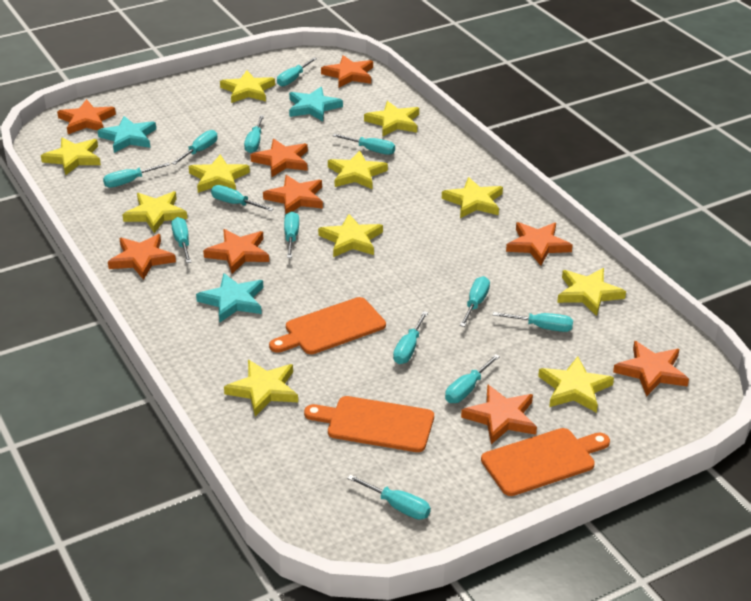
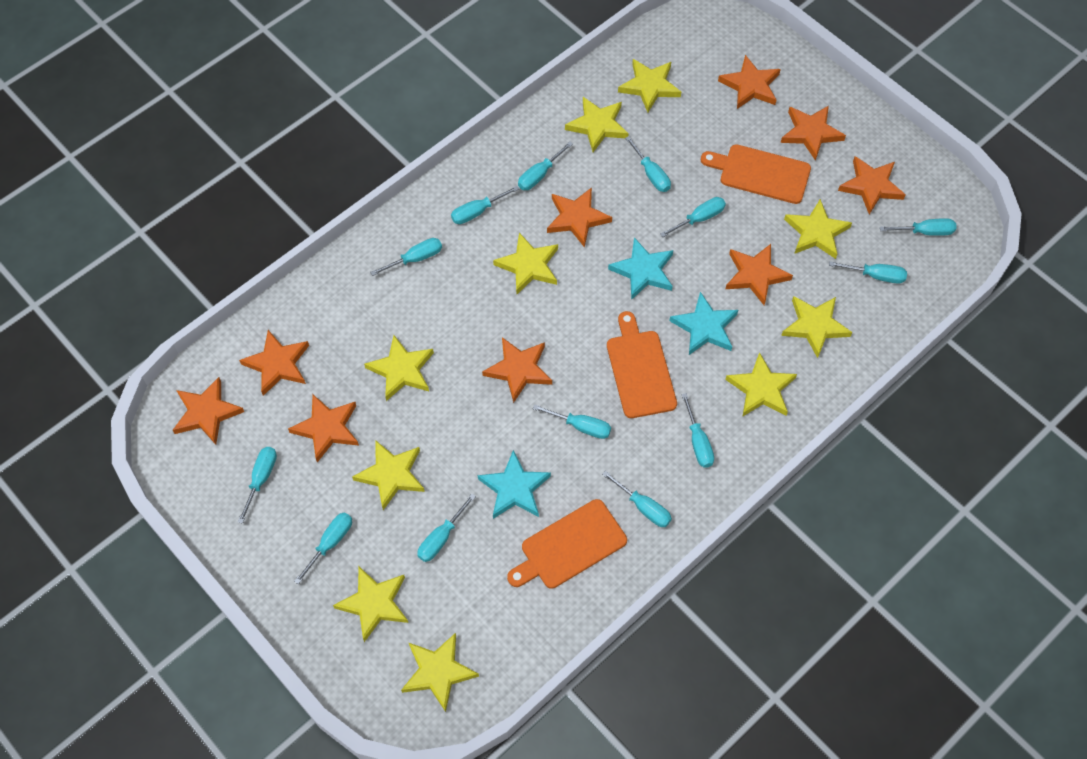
yellow star: 11 -> 10

